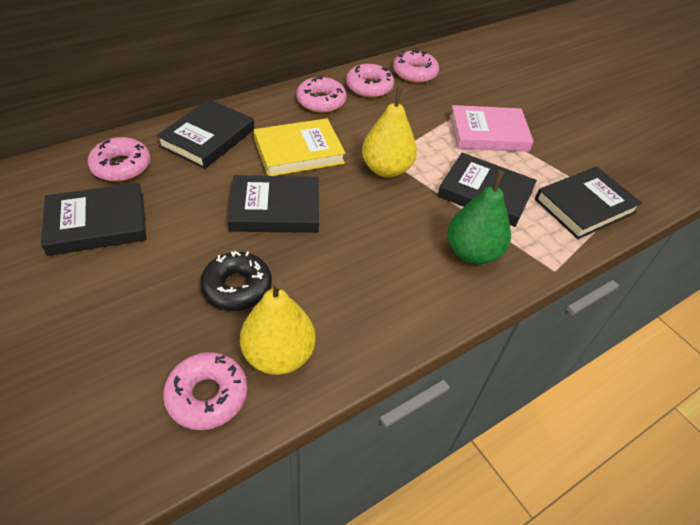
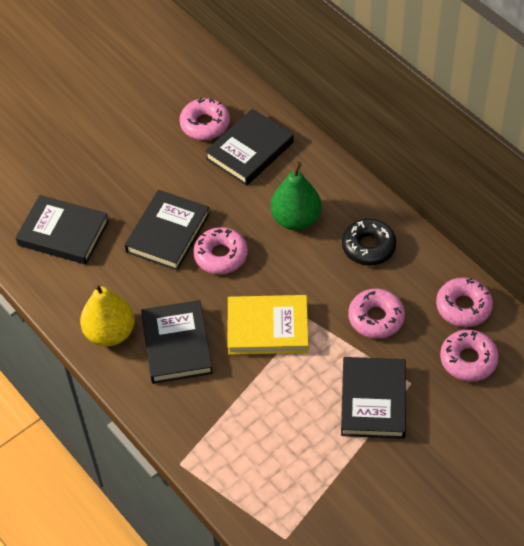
pink book: 1 -> 0
yellow pear: 2 -> 1

